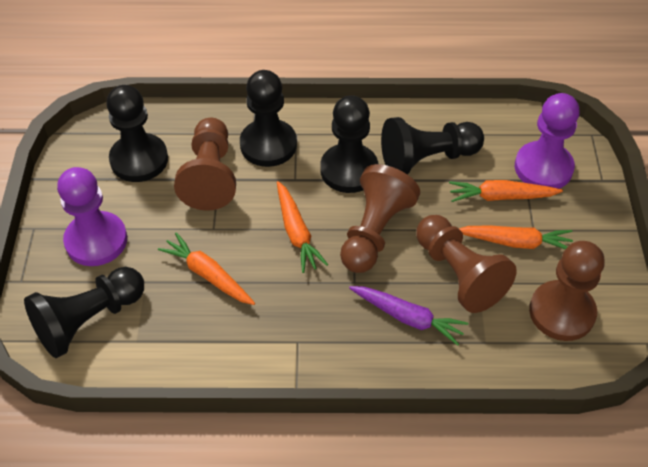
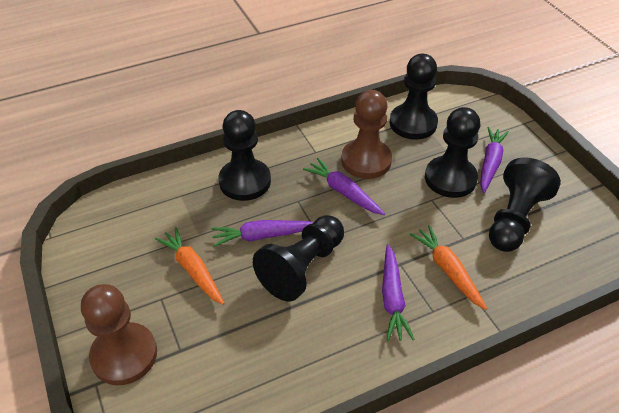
brown pawn: 4 -> 2
orange carrot: 4 -> 2
purple carrot: 1 -> 4
purple pawn: 2 -> 0

